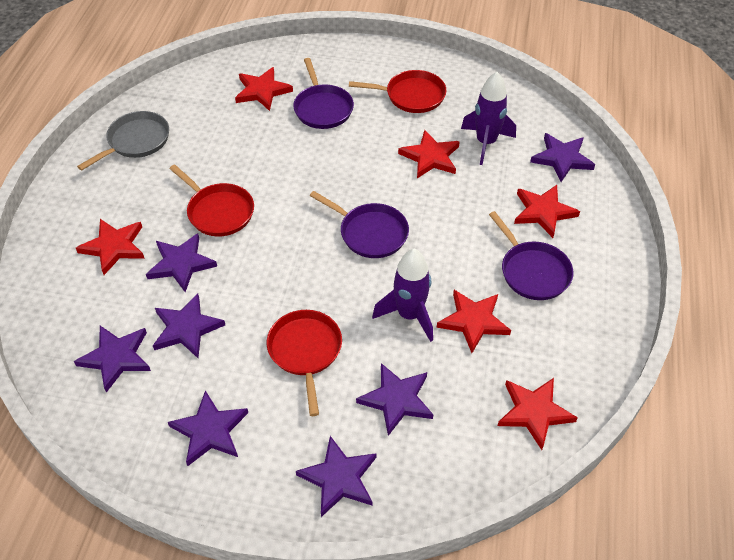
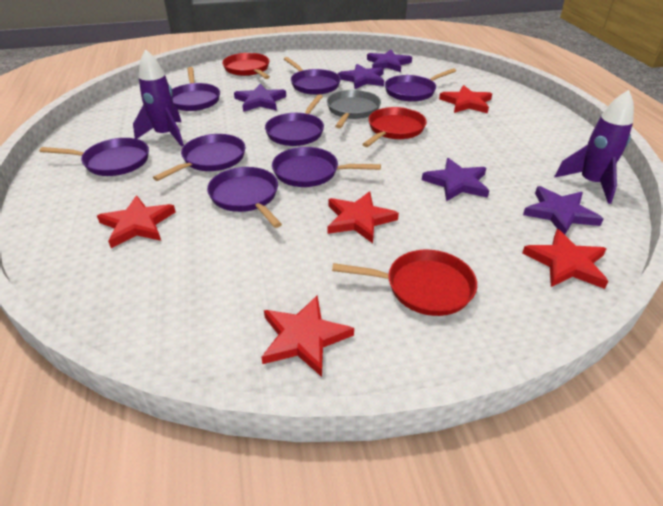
purple pan: 3 -> 8
purple star: 7 -> 5
red star: 6 -> 5

